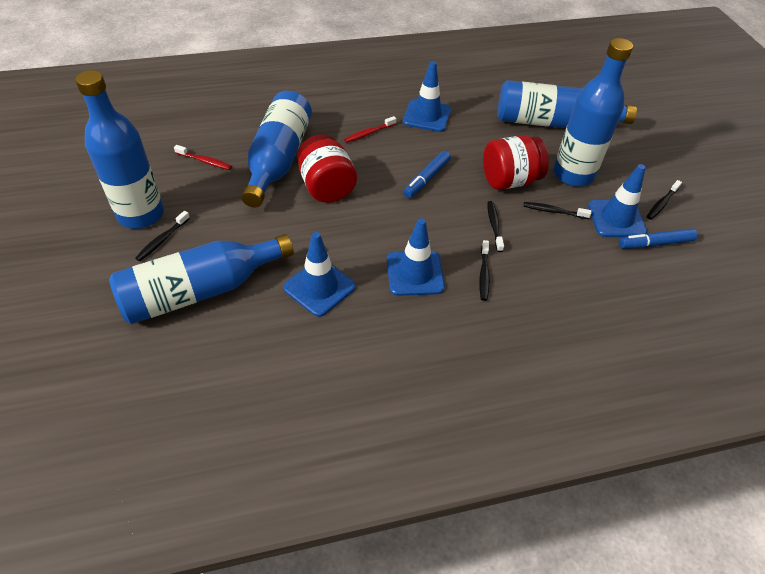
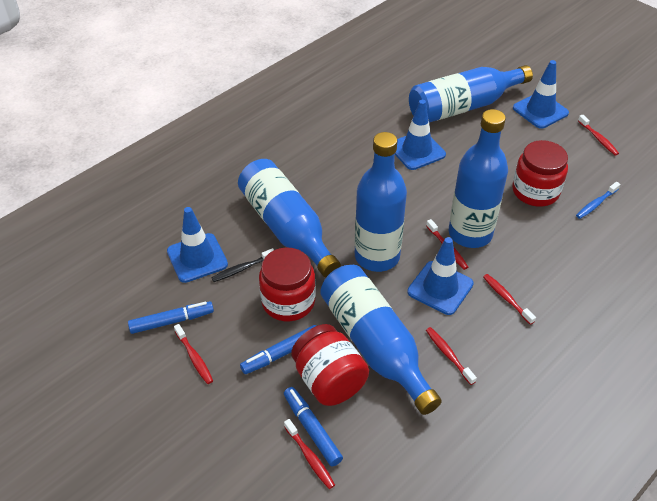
black toothbrush: 5 -> 1
blue marker: 2 -> 3
blue toothbrush: 0 -> 1
red jar: 2 -> 3
red toothbrush: 2 -> 6

